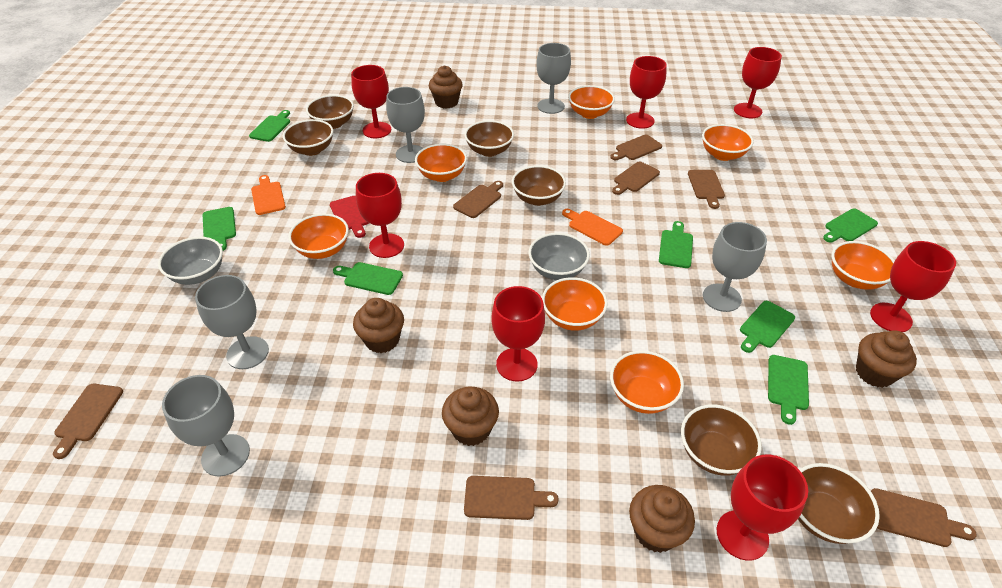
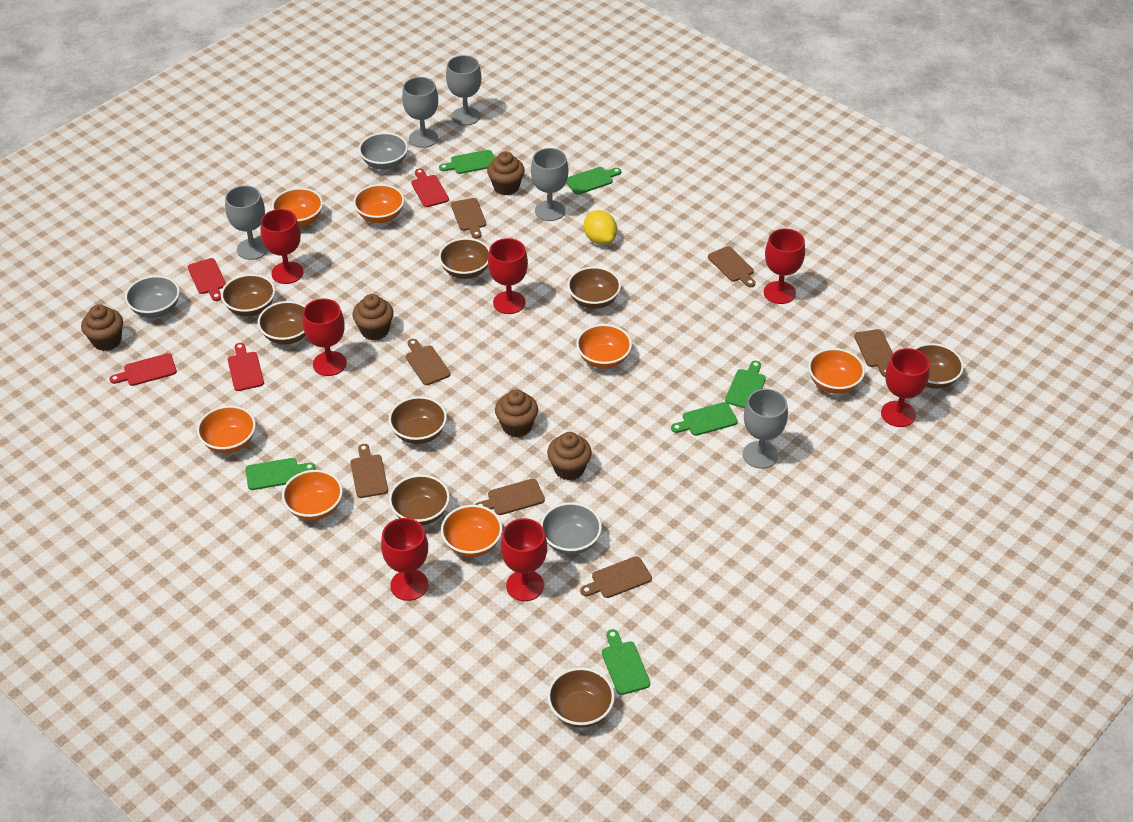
brown bowl: 6 -> 8
green cutting board: 7 -> 6
grey bowl: 2 -> 3
orange cutting board: 2 -> 0
red cutting board: 1 -> 4
yellow lemon: 0 -> 1

